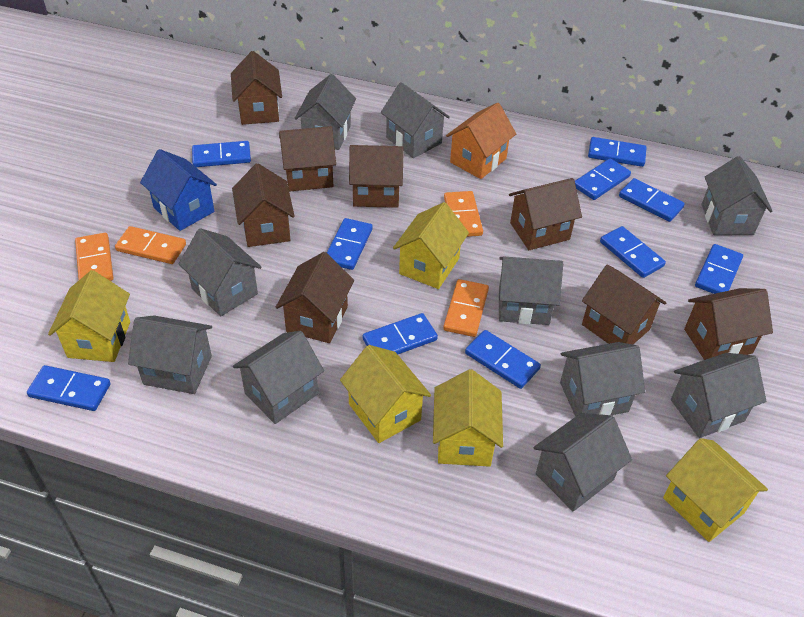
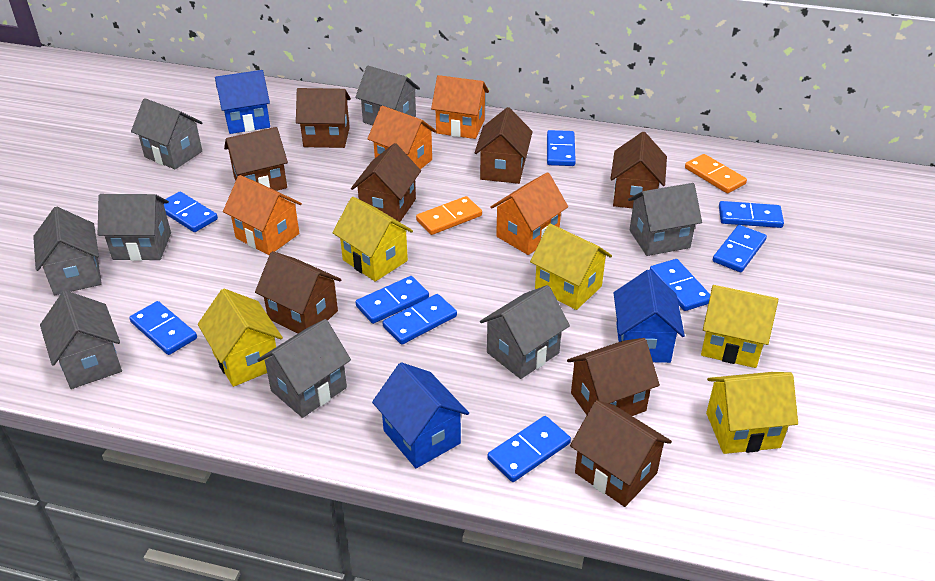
blue domino: 10 -> 9
blue house: 1 -> 3
grey house: 10 -> 8
orange domino: 4 -> 2
orange house: 1 -> 4

